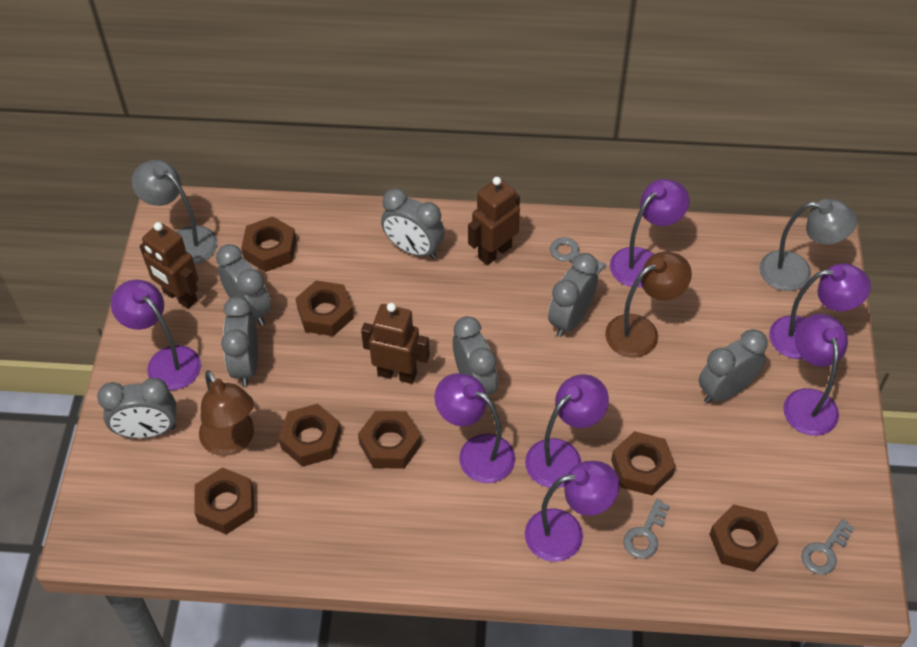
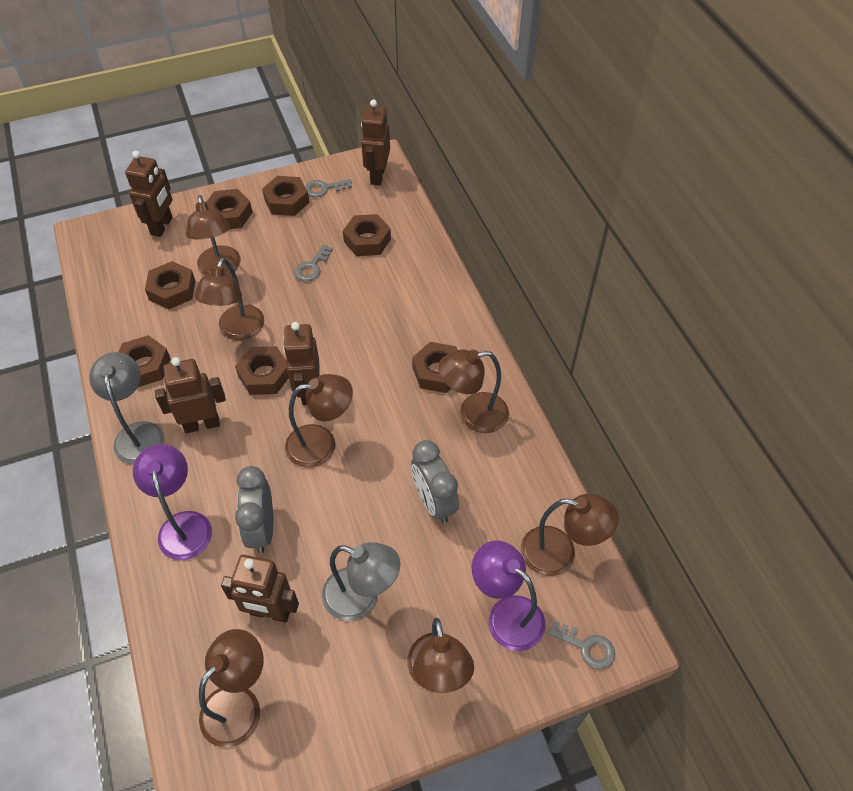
brown lamp: 2 -> 7
brown robot: 3 -> 5
grey clock: 7 -> 2
purple lamp: 7 -> 2

